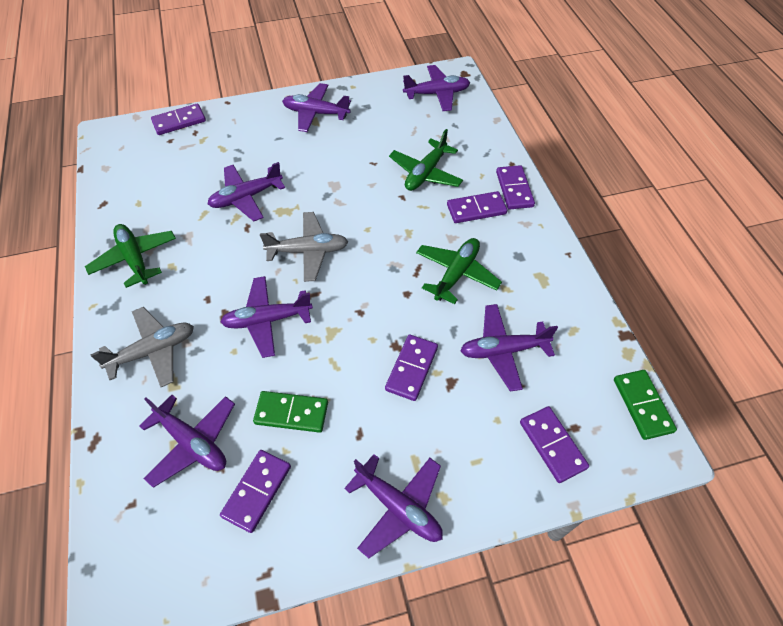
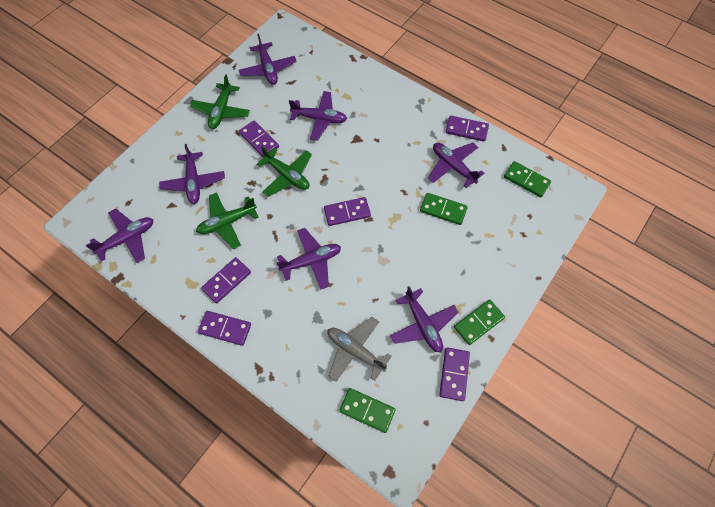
green domino: 2 -> 4
grey plane: 2 -> 1

